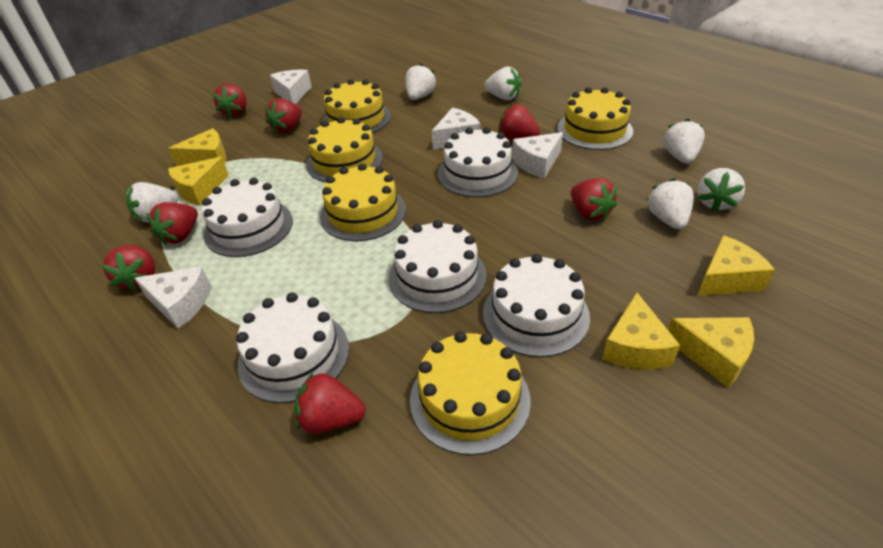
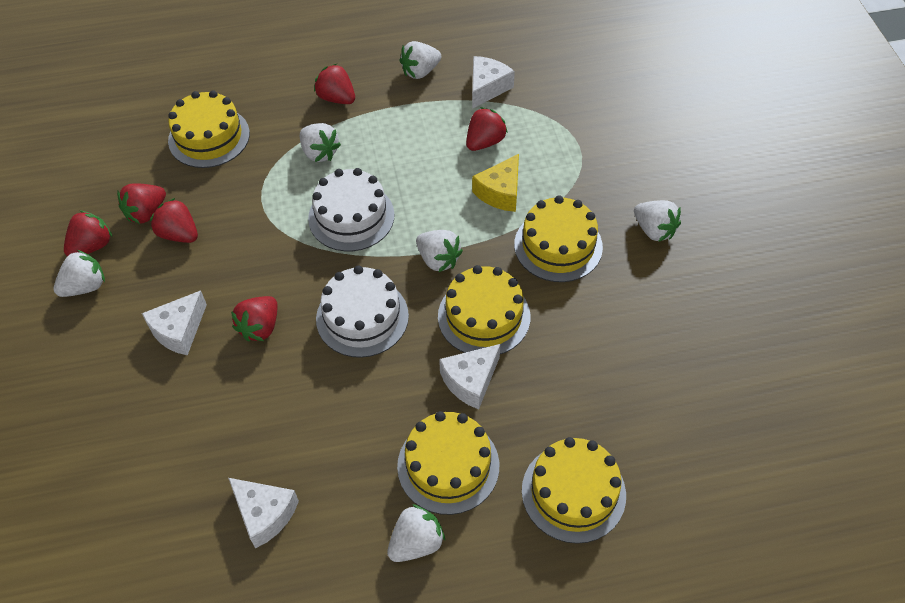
red strawberry: 7 -> 6
white cake: 5 -> 2
yellow cheese: 5 -> 1

